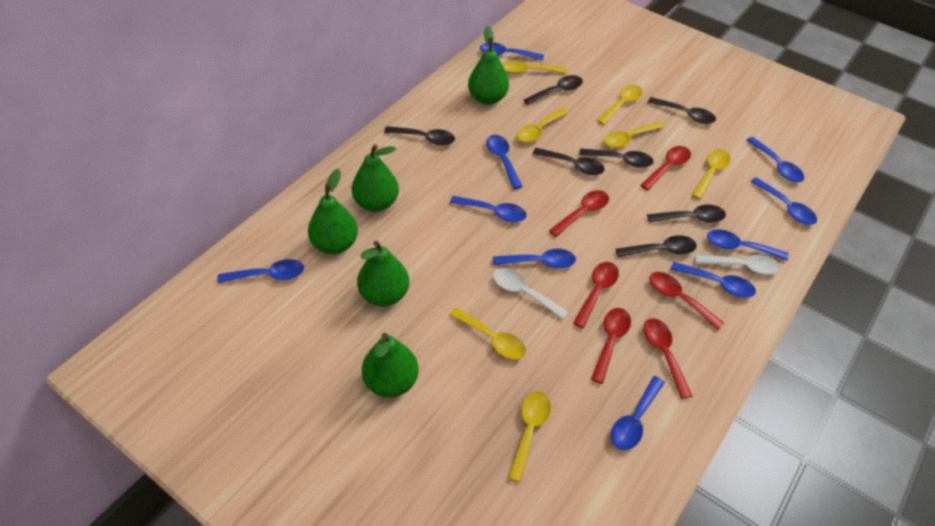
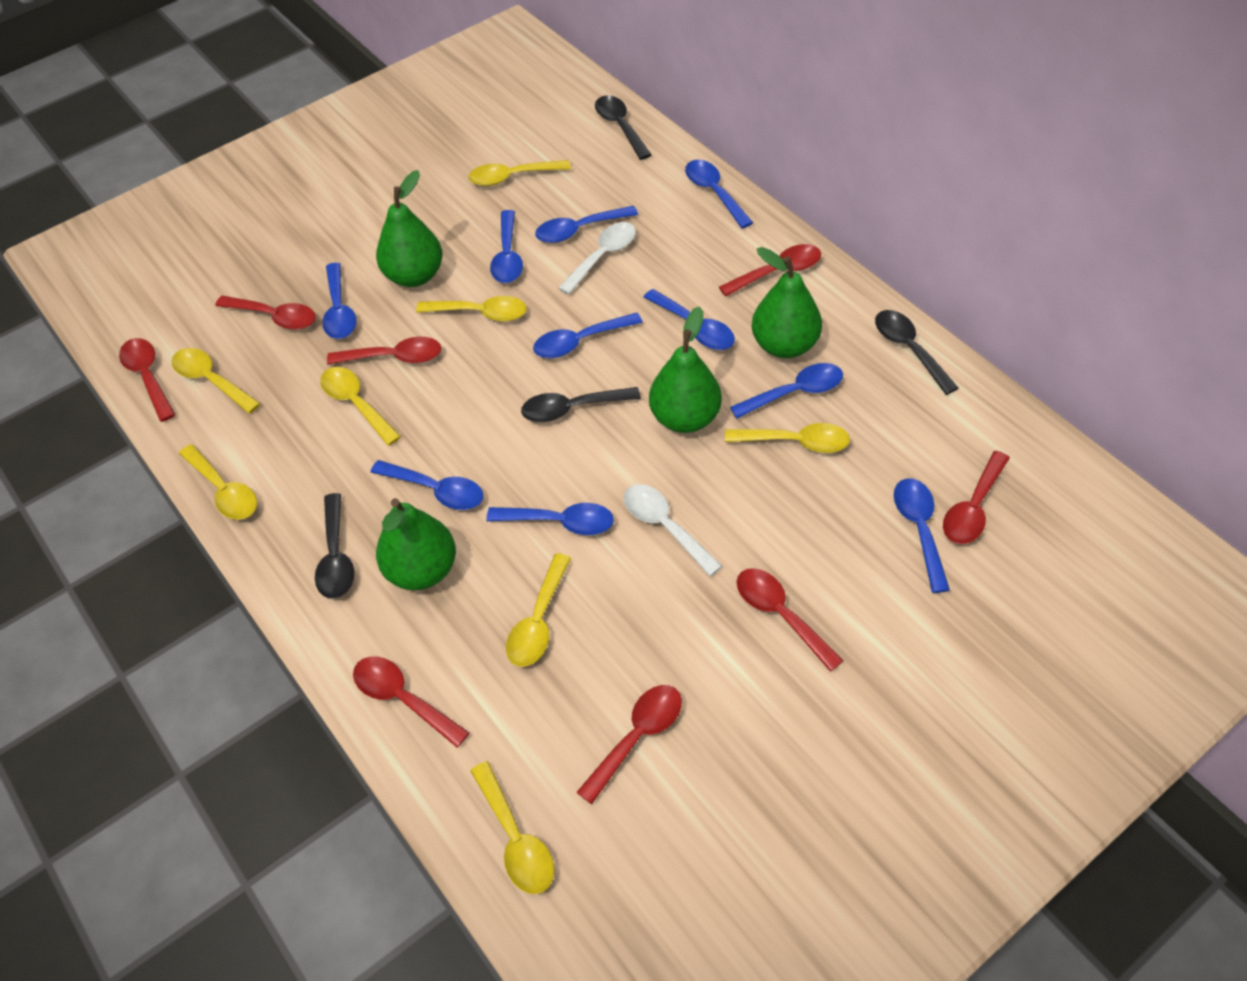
black spoon: 7 -> 4
green pear: 5 -> 4
red spoon: 6 -> 8
yellow spoon: 7 -> 8

